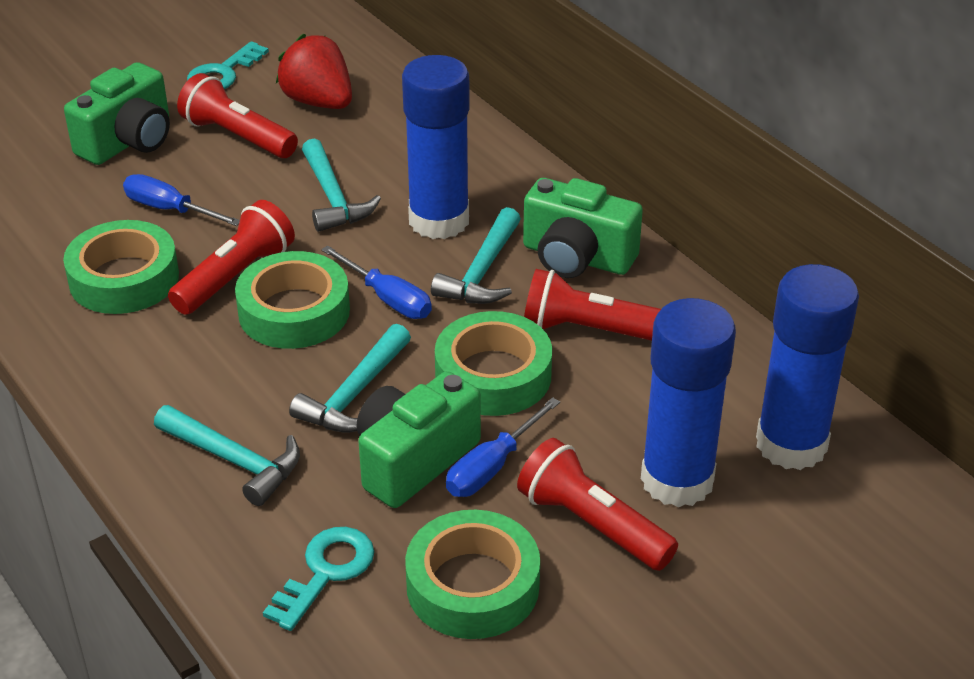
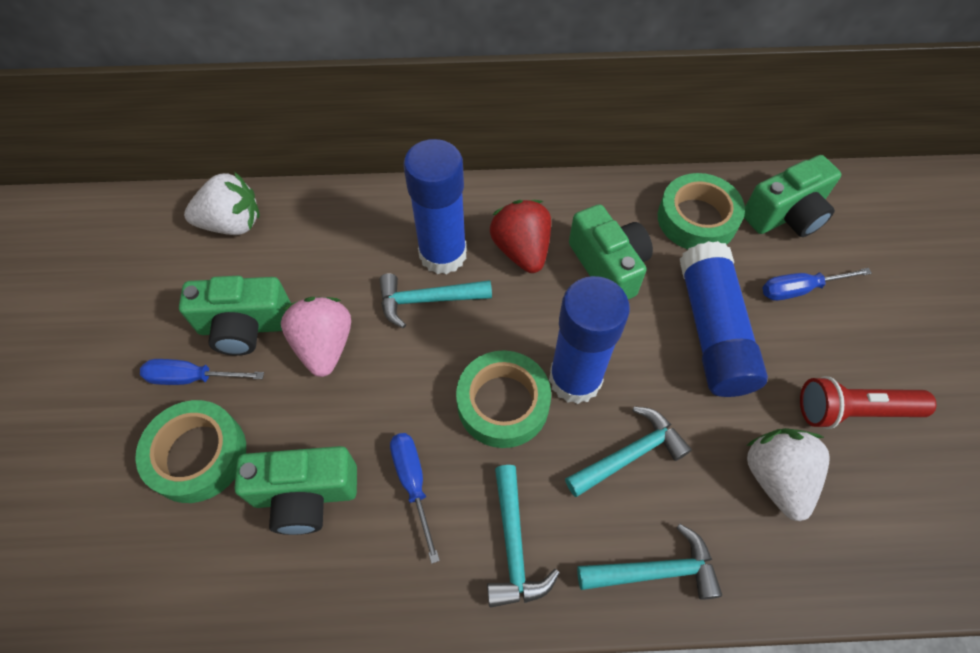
green camera: 3 -> 4
green tape: 4 -> 3
pink strawberry: 0 -> 1
red flashlight: 4 -> 1
turquoise key: 2 -> 0
white strawberry: 0 -> 2

